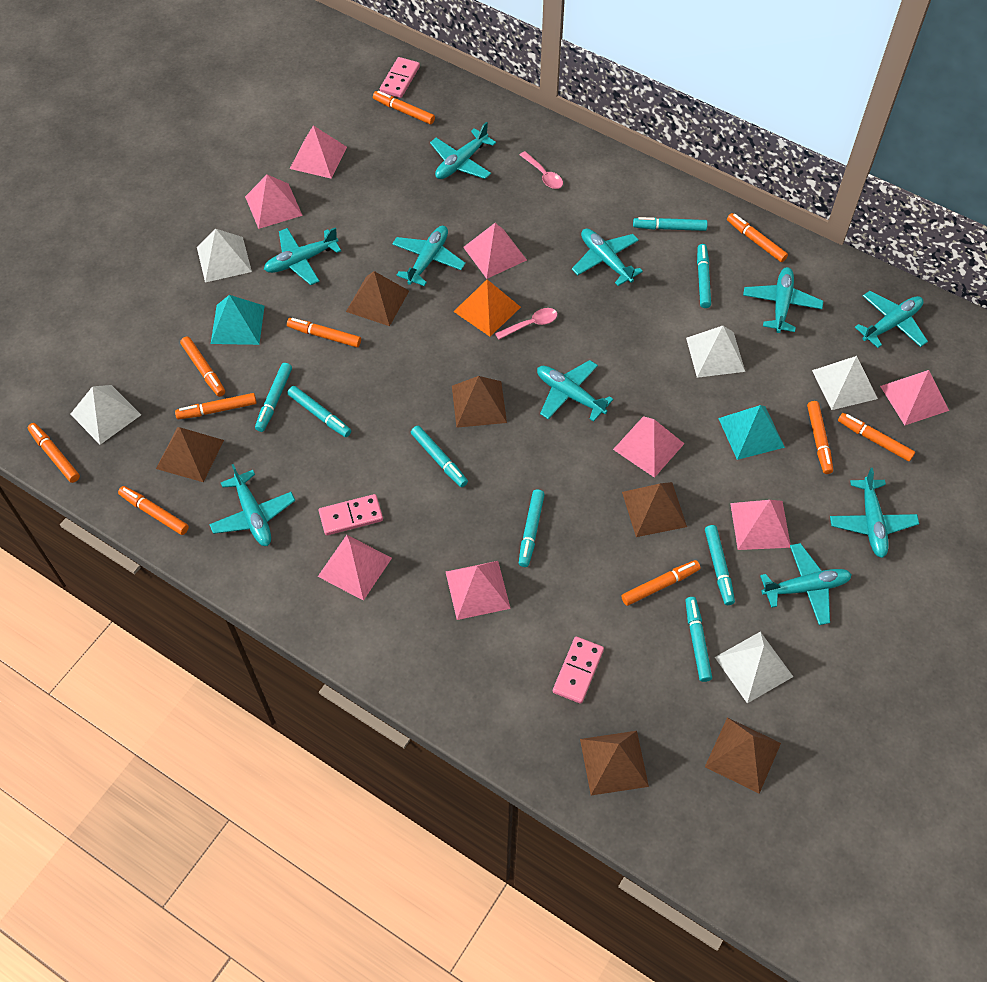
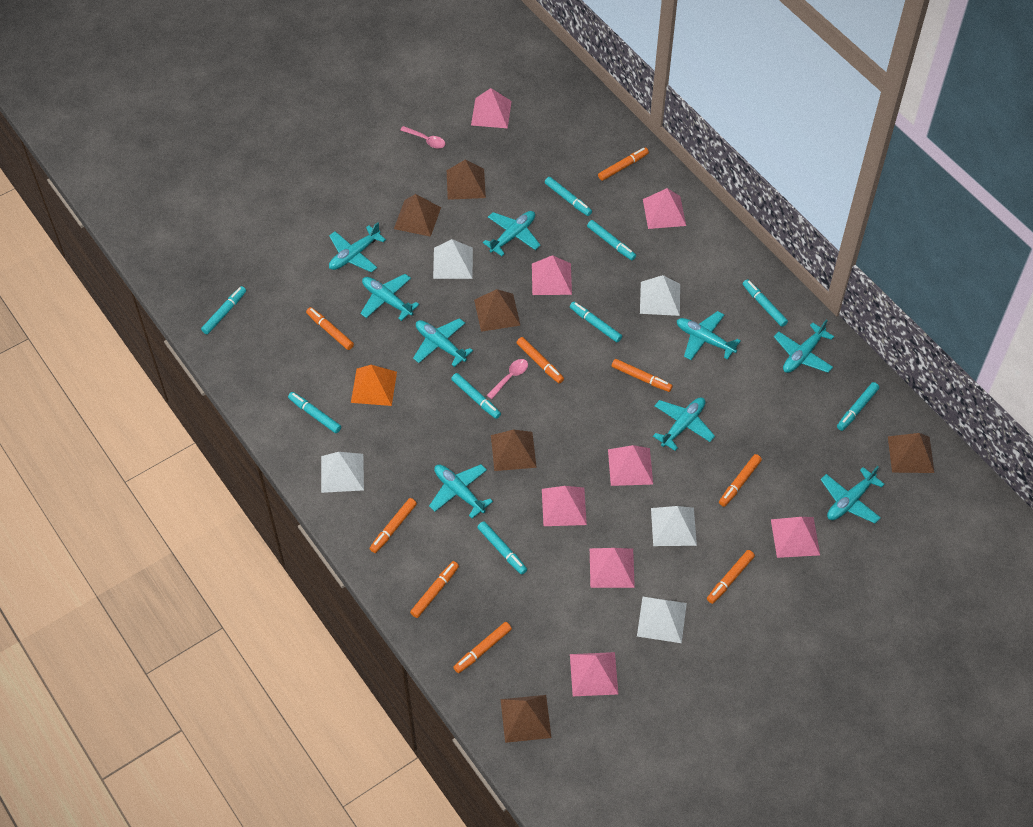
orange marker: 10 -> 9
pink domino: 3 -> 0
turquoise marker: 8 -> 9
turquoise plane: 10 -> 9
turquoise pyramid: 2 -> 0

